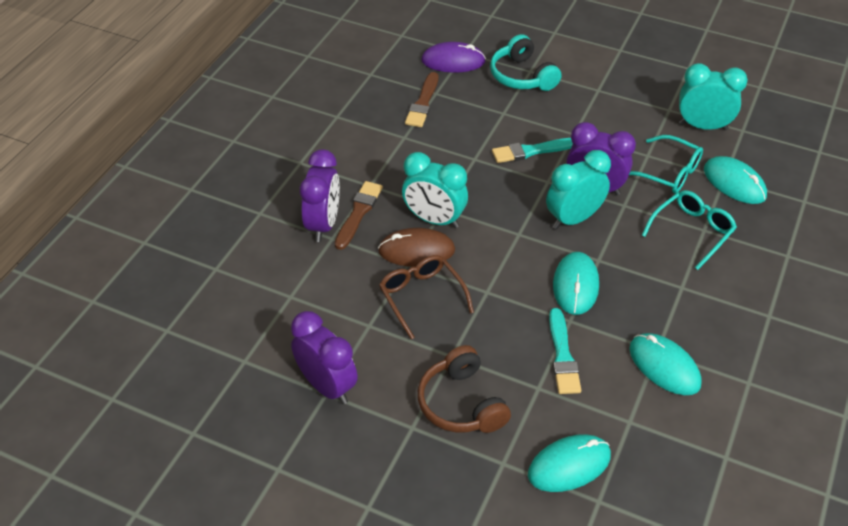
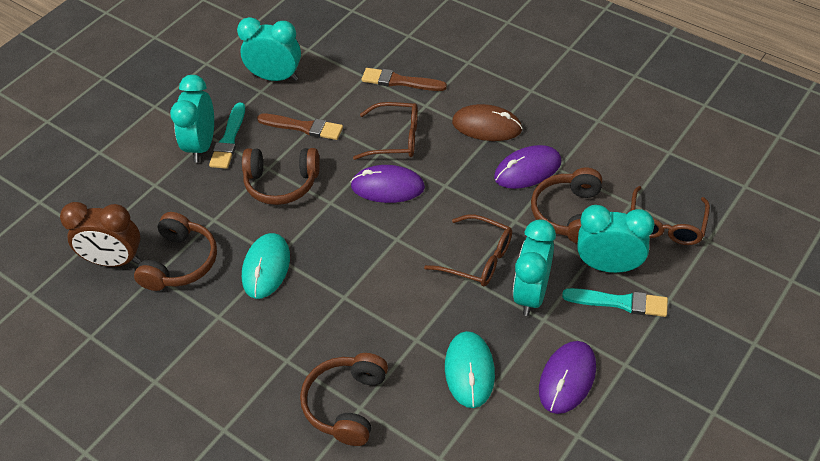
brown clock: 0 -> 1
brown glasses: 1 -> 3
brown headphones: 1 -> 4
purple clock: 3 -> 0
purple mouse: 1 -> 3
turquoise clock: 3 -> 4
turquoise glasses: 2 -> 0
turquoise headphones: 1 -> 0
turquoise mouse: 4 -> 2

